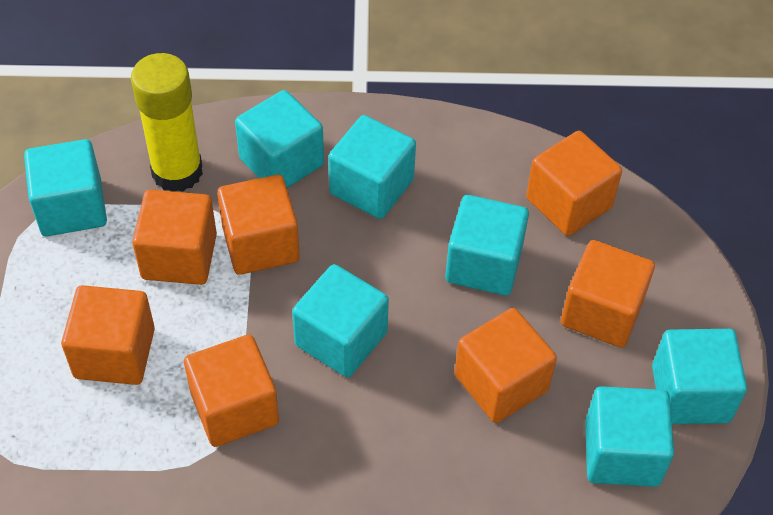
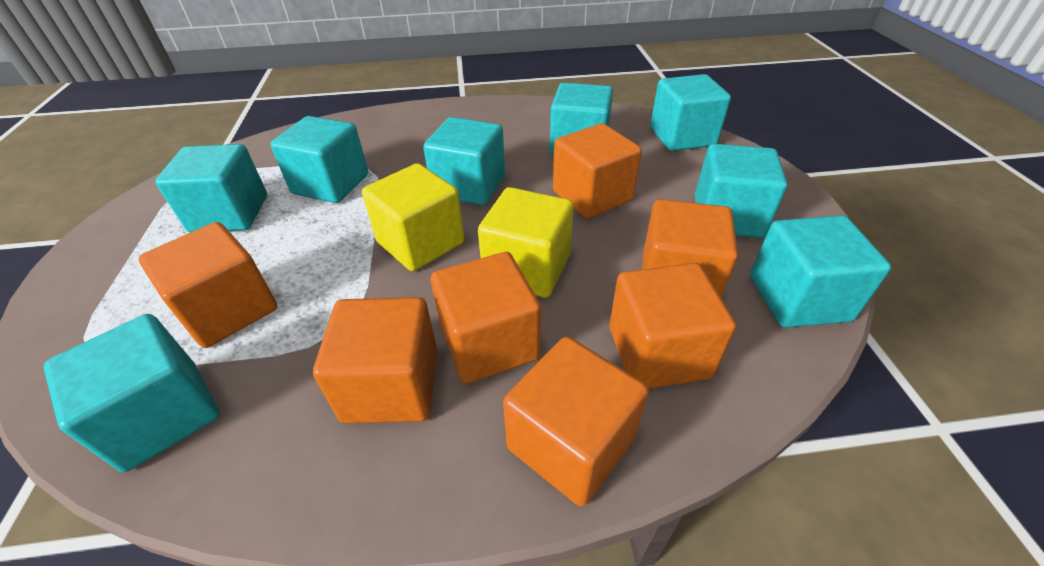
turquoise cube: 7 -> 8
yellow cube: 0 -> 2
yellow glue stick: 1 -> 0

